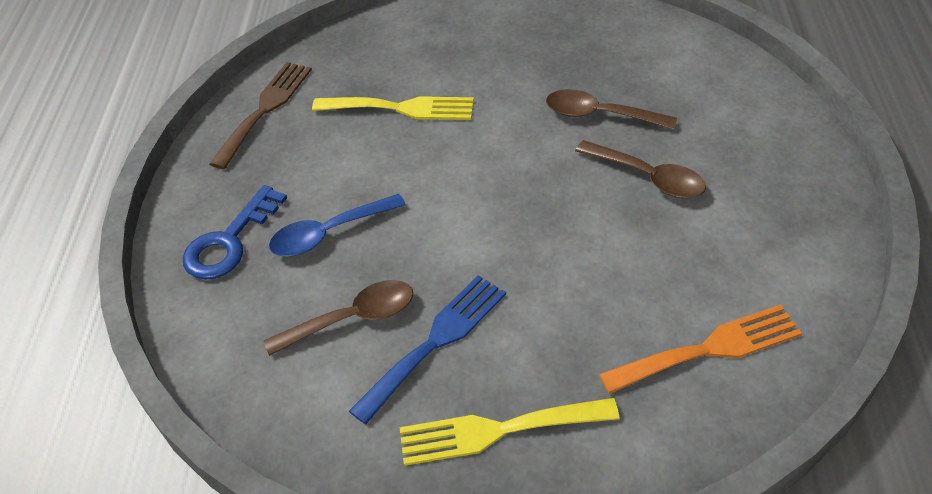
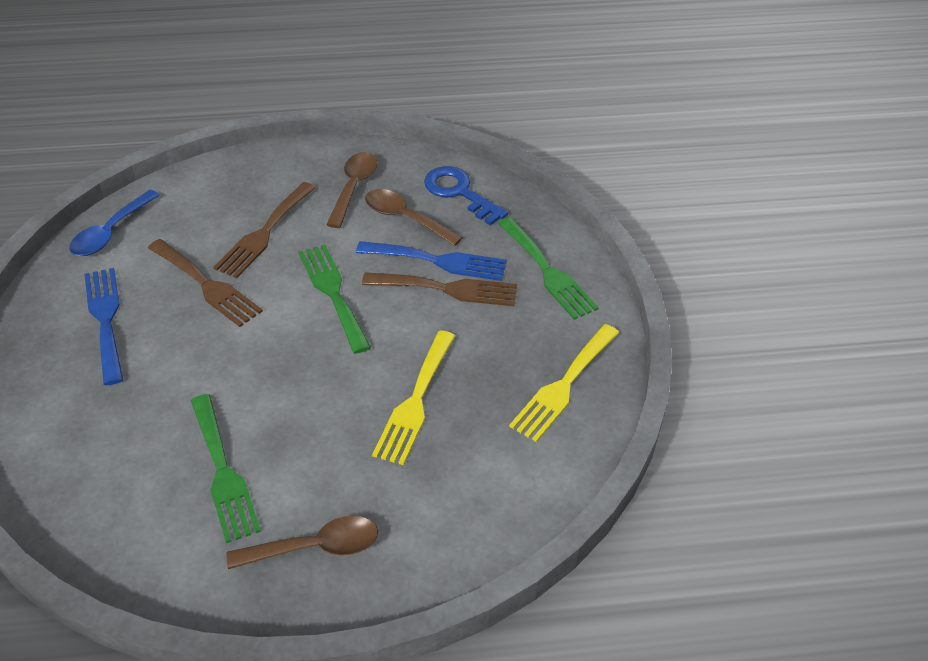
blue fork: 1 -> 2
brown fork: 1 -> 3
green fork: 0 -> 3
orange fork: 1 -> 0

